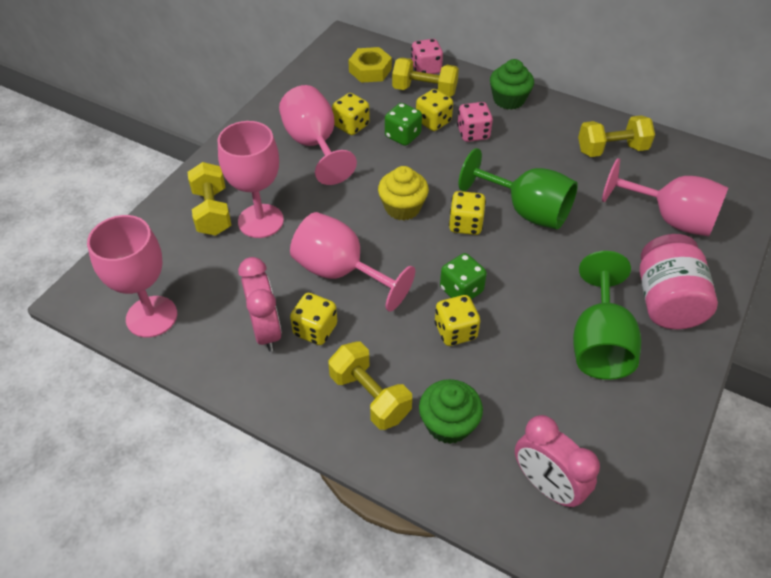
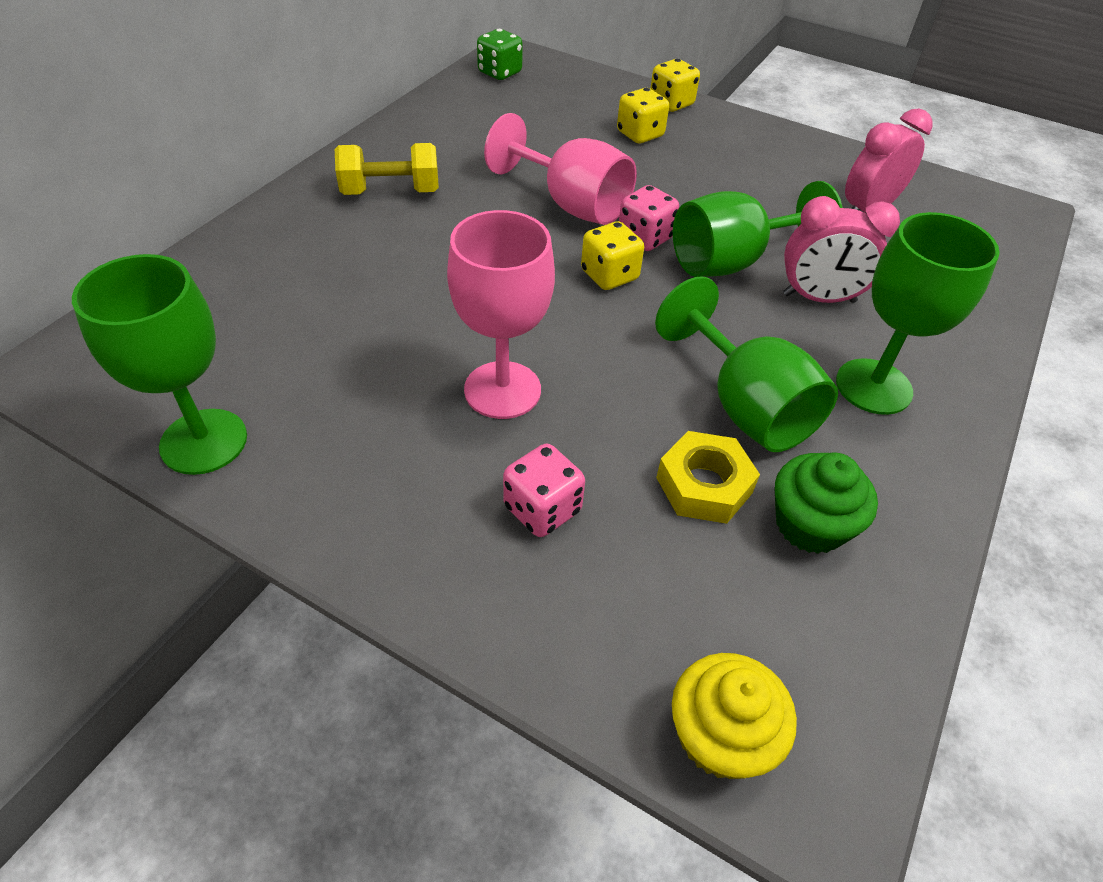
green cupcake: 2 -> 1
green dice: 2 -> 1
green goblet: 2 -> 4
pink goblet: 5 -> 2
pink jar: 1 -> 0
yellow dice: 5 -> 3
yellow dumbbell: 4 -> 1

